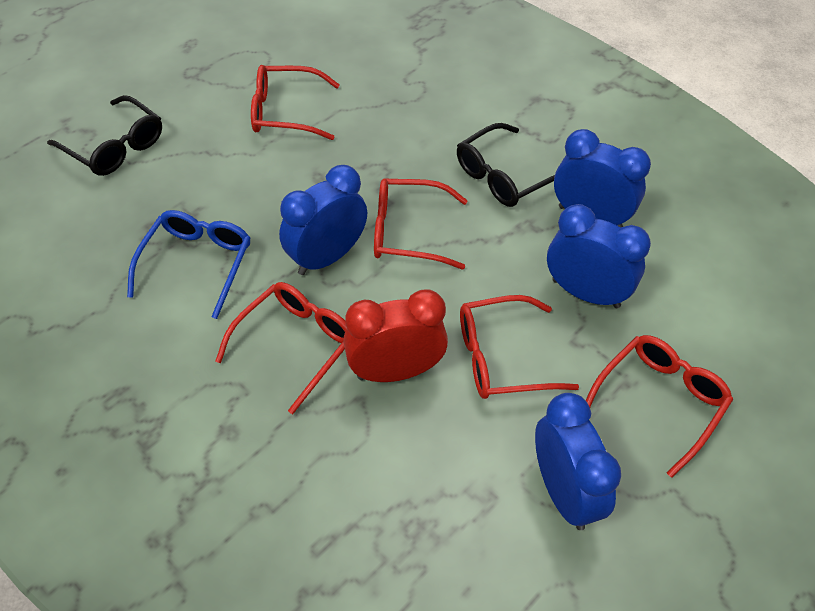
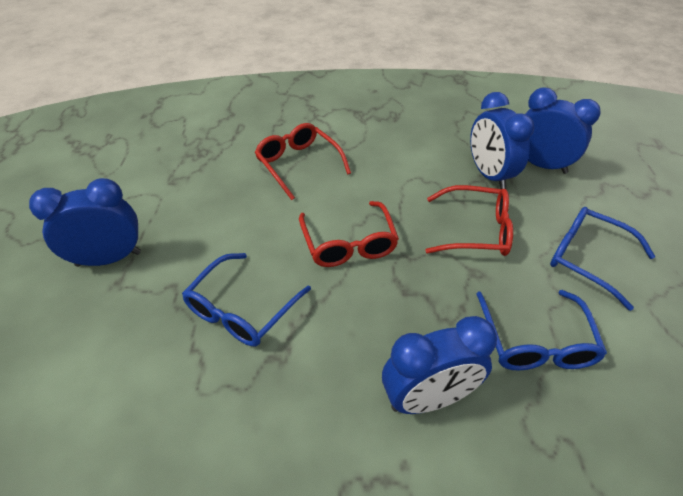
black glasses: 2 -> 0
blue glasses: 1 -> 3
red clock: 1 -> 0
red glasses: 5 -> 3

